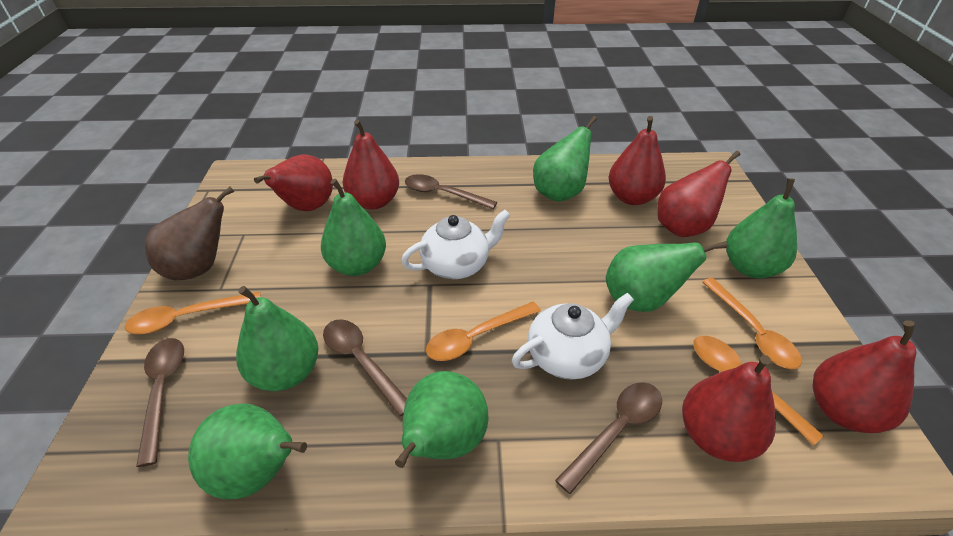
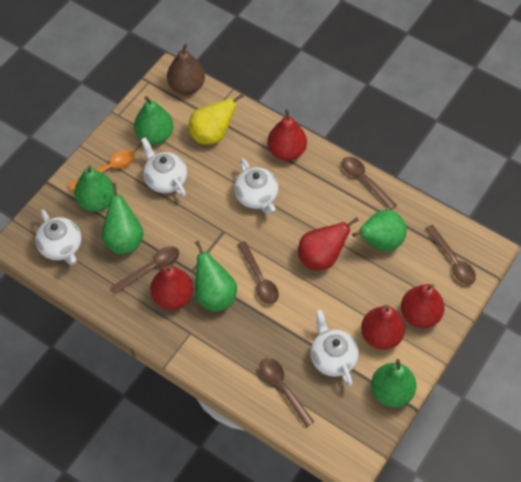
brown spoon: 4 -> 5
green pear: 7 -> 6
orange spoon: 4 -> 1
red pear: 6 -> 5
white teapot: 2 -> 4
yellow pear: 0 -> 1

